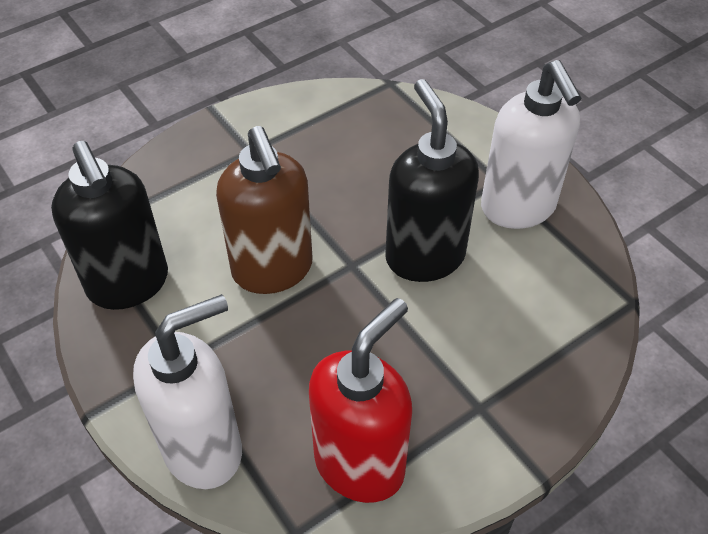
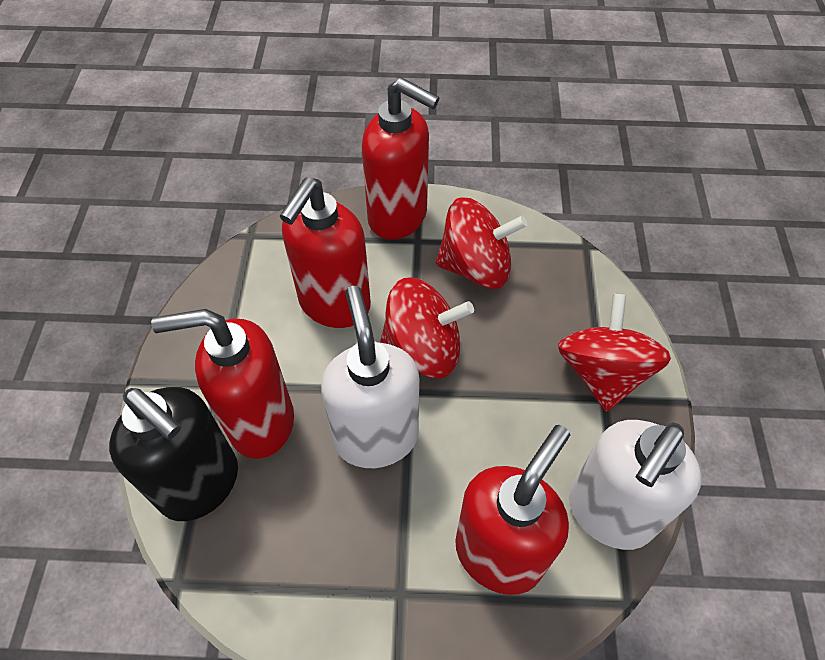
black soap dispenser: 2 -> 1
brown soap dispenser: 1 -> 0
red soap dispenser: 1 -> 4
red spinning top: 0 -> 3

